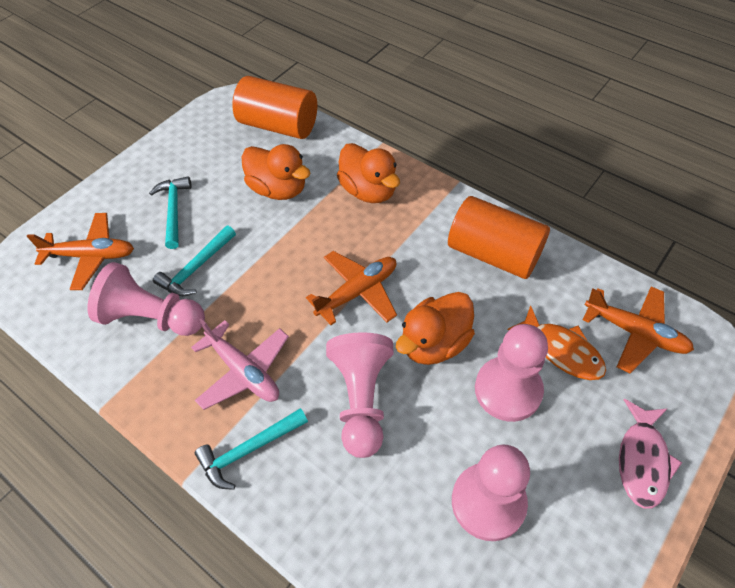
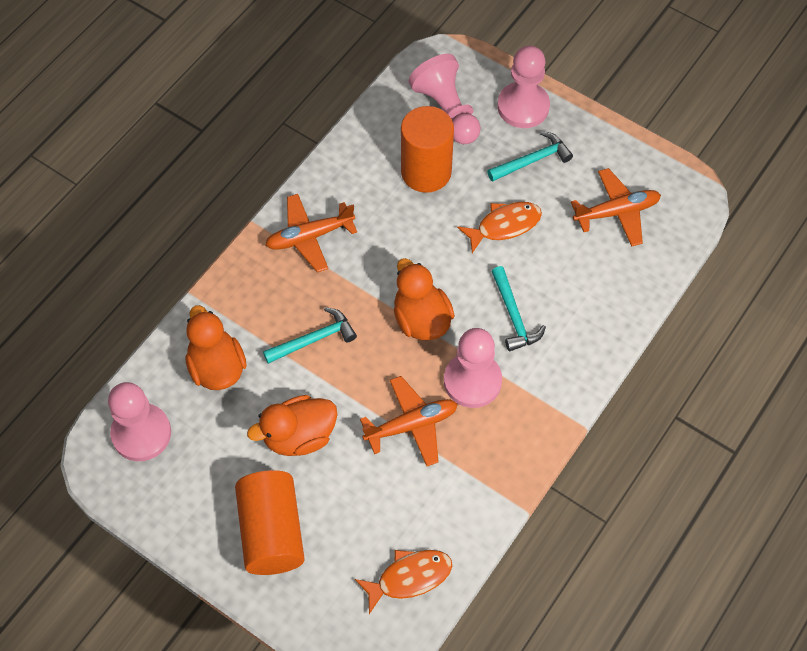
orange fish: 1 -> 2
pink fish: 1 -> 0
pink plane: 1 -> 0

